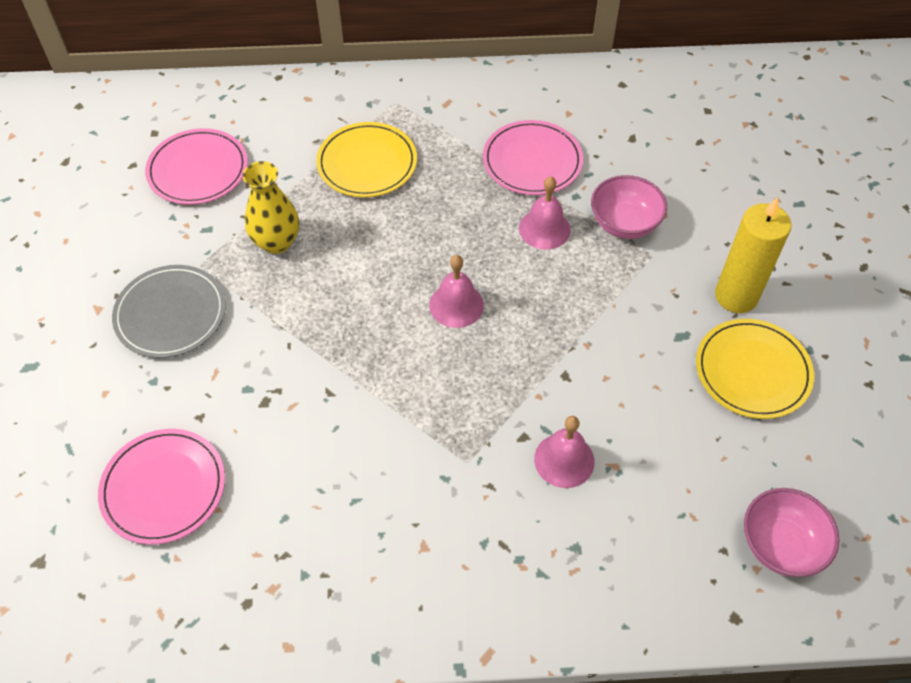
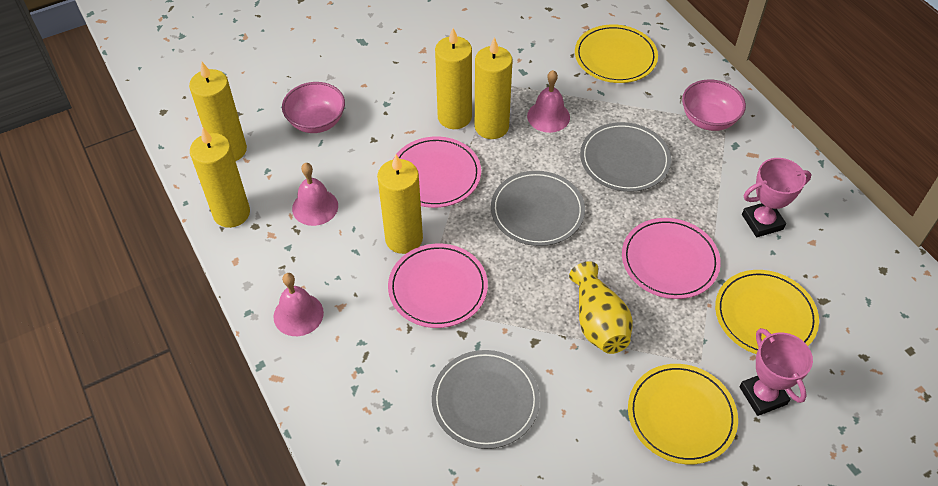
grey plate: 1 -> 3
pink trophy: 0 -> 2
yellow candle: 1 -> 5
yellow plate: 2 -> 3

